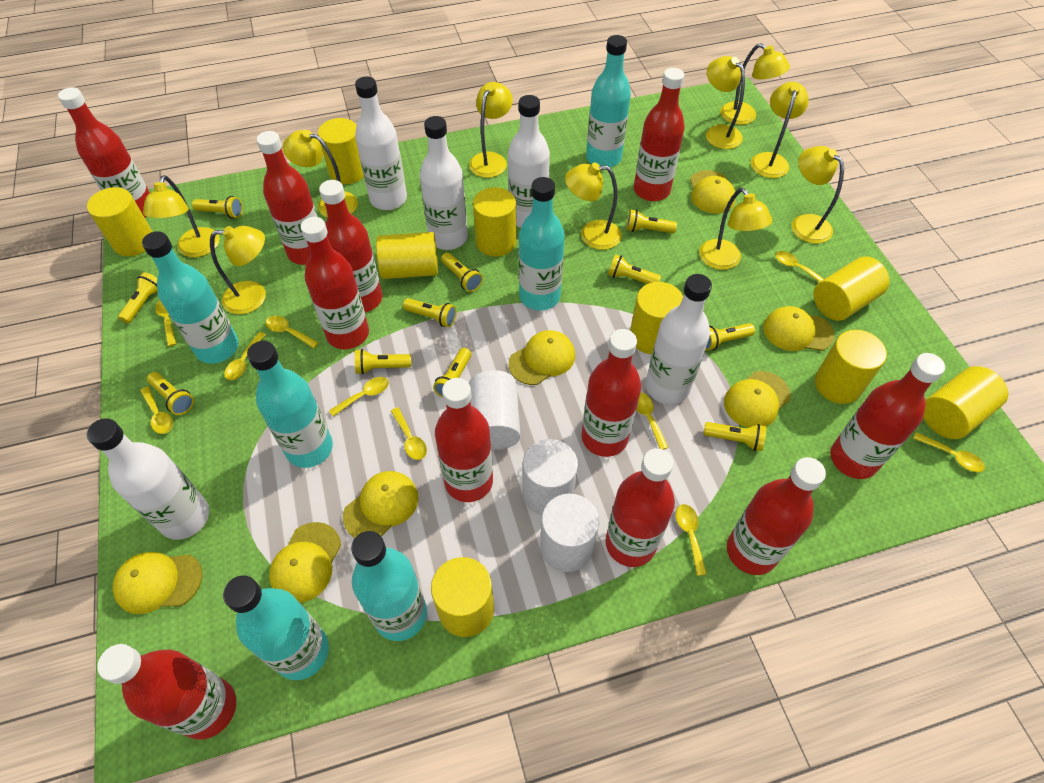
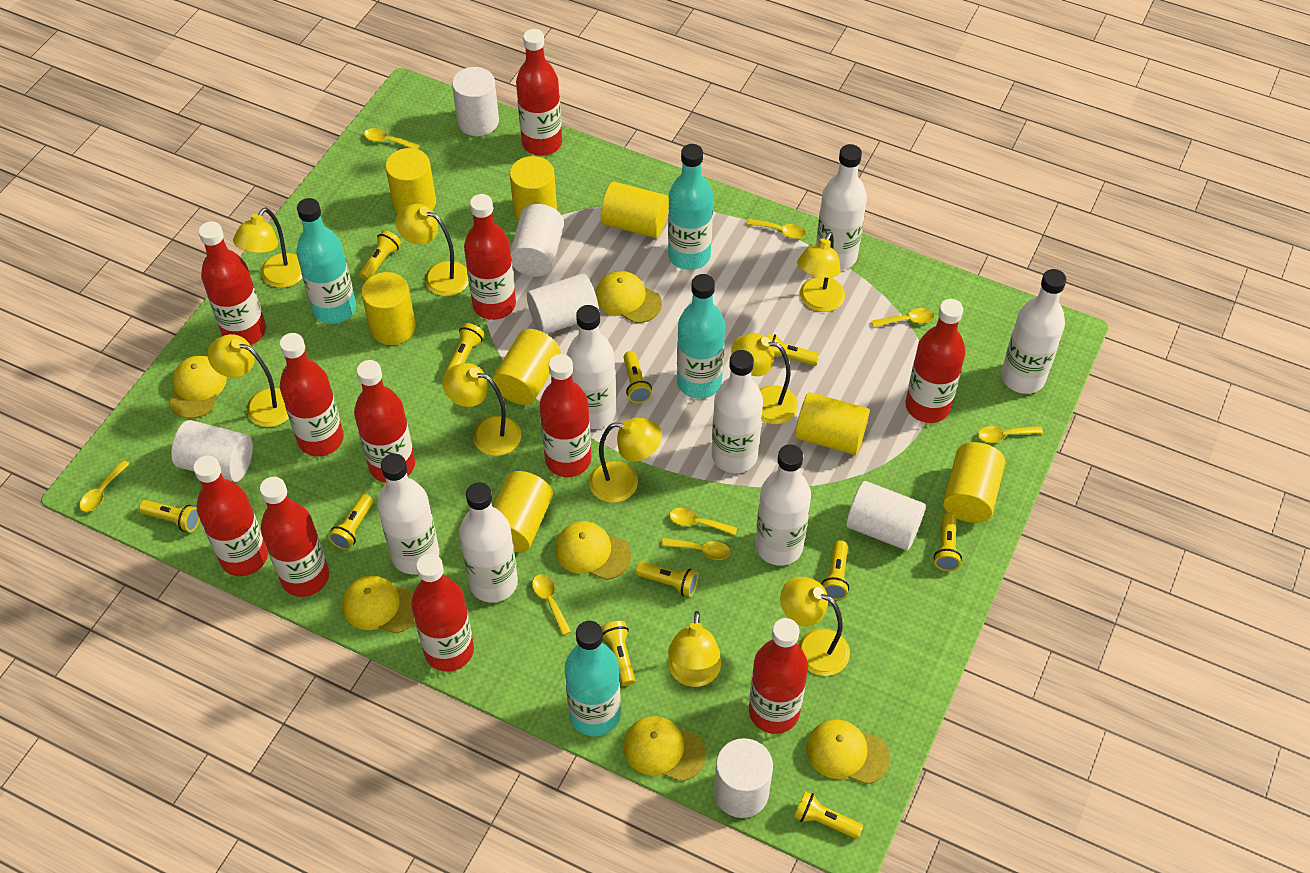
turquoise bottle: 6 -> 4
white bottle: 5 -> 7
white cylinder: 3 -> 6
yellow cap: 7 -> 6
yellow cylinder: 9 -> 8
yellow lamp: 10 -> 9
yellow spoon: 10 -> 8

